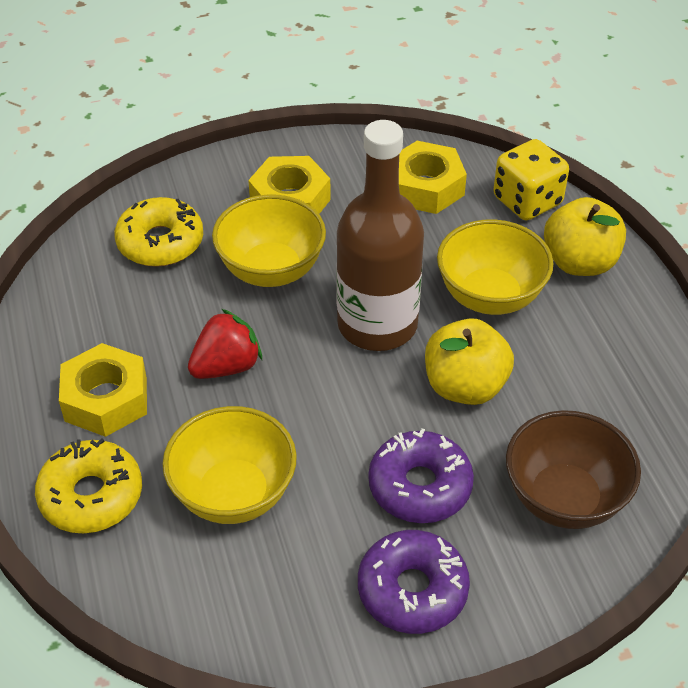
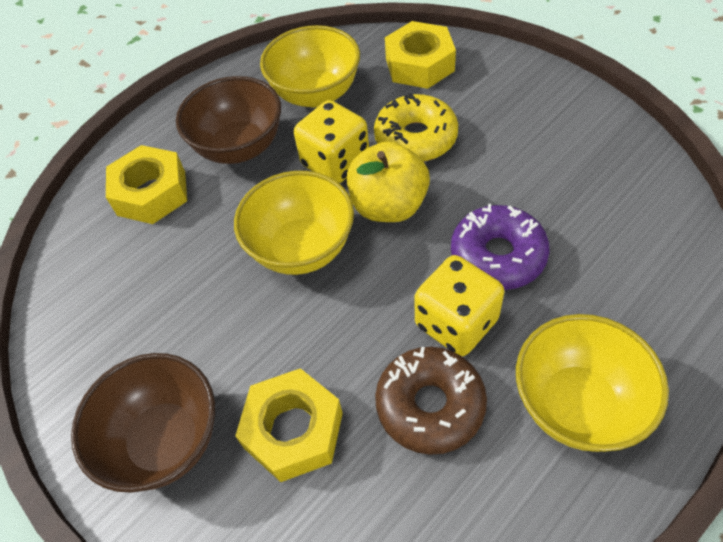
brown bottle: 1 -> 0
brown bowl: 1 -> 2
brown donut: 0 -> 1
purple donut: 2 -> 1
red strawberry: 1 -> 0
yellow apple: 2 -> 1
yellow dice: 1 -> 2
yellow donut: 2 -> 1

